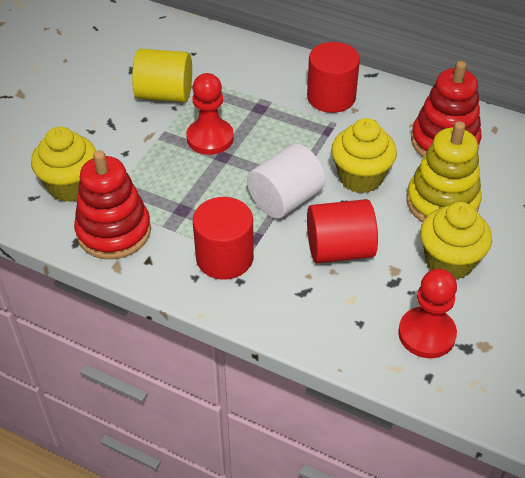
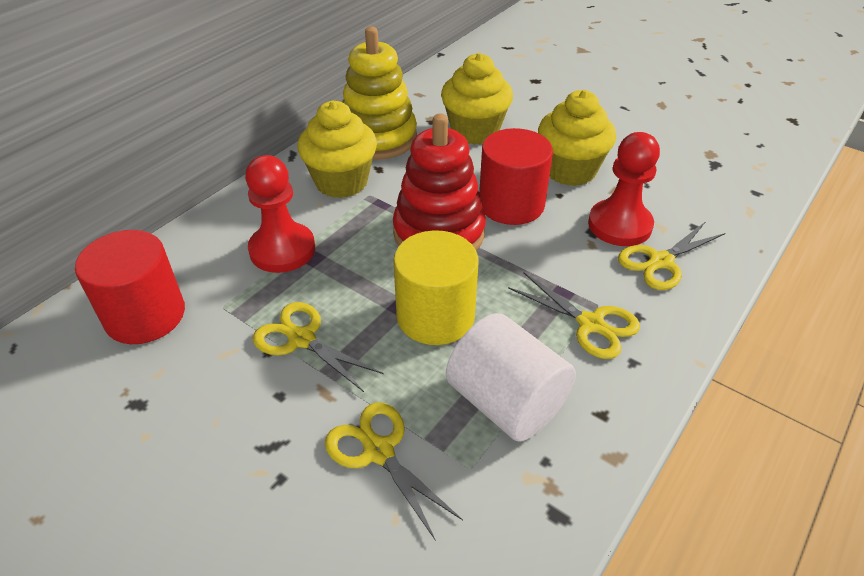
red cylinder: 3 -> 2
red stacking toy: 2 -> 1
yellow scissors: 0 -> 4

